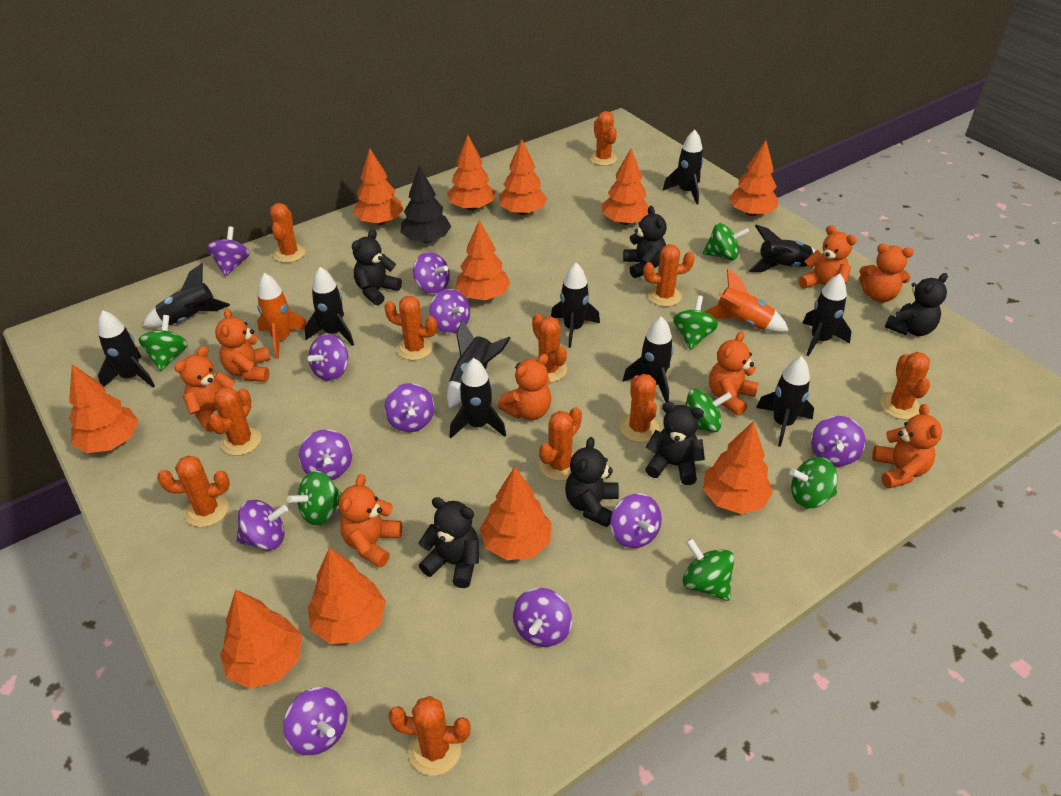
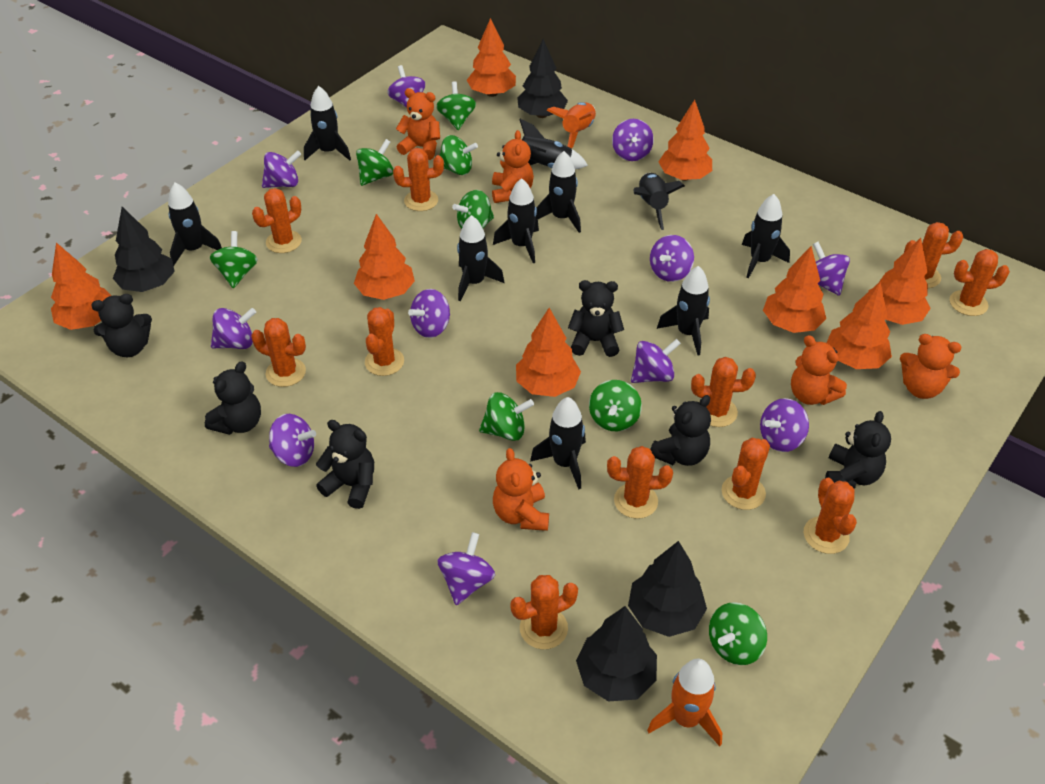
black rocket: 11 -> 10
black tree: 1 -> 4
green spinning top: 7 -> 8
orange teddy bear: 8 -> 5
orange tree: 11 -> 8

